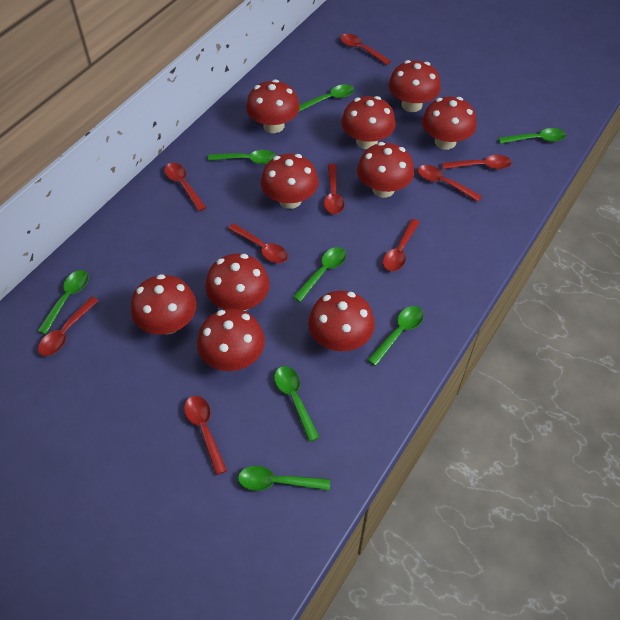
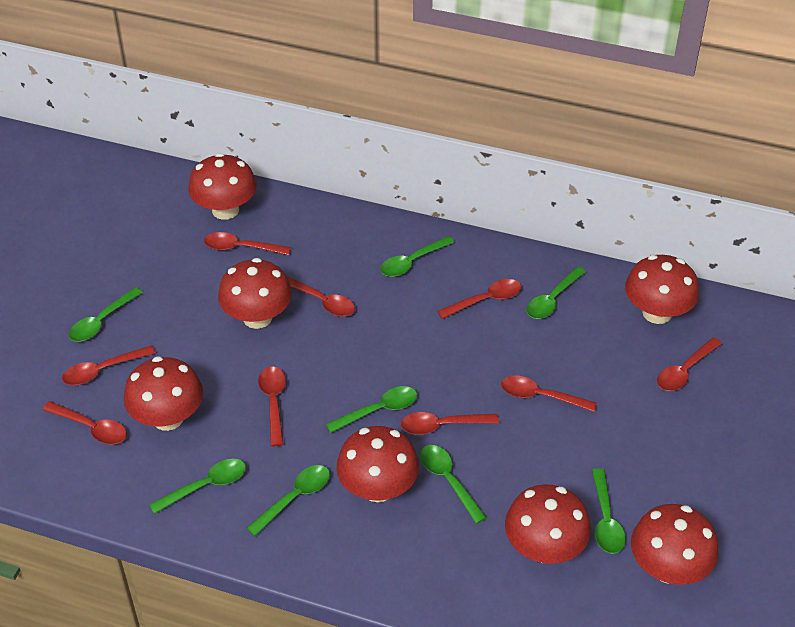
red mushroom: 10 -> 7

